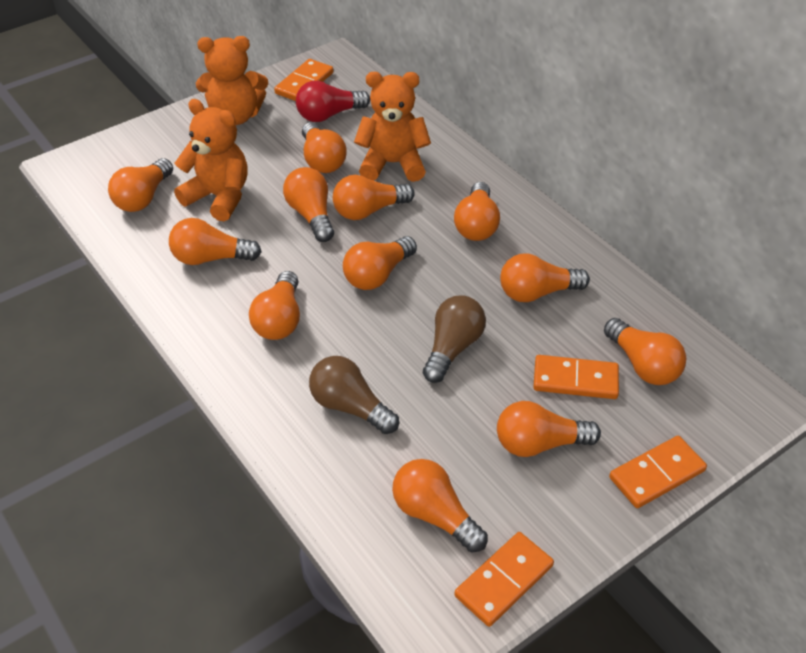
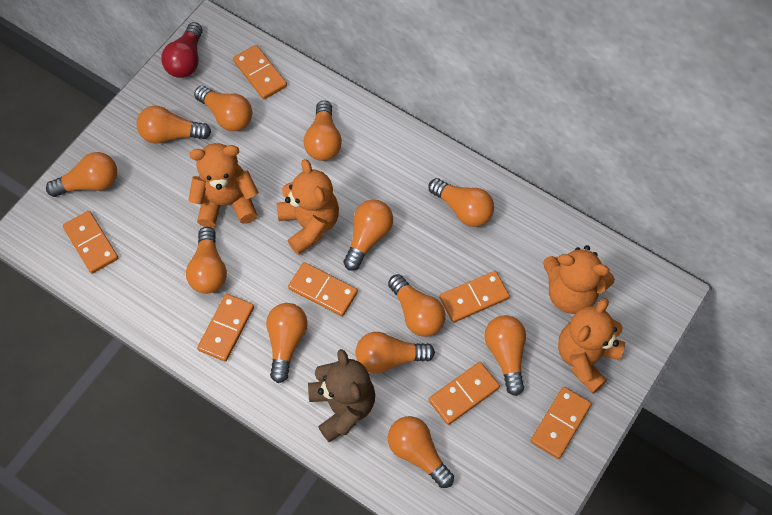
brown light bulb: 2 -> 0
brown teddy bear: 0 -> 1
orange domino: 4 -> 7
orange teddy bear: 3 -> 4

